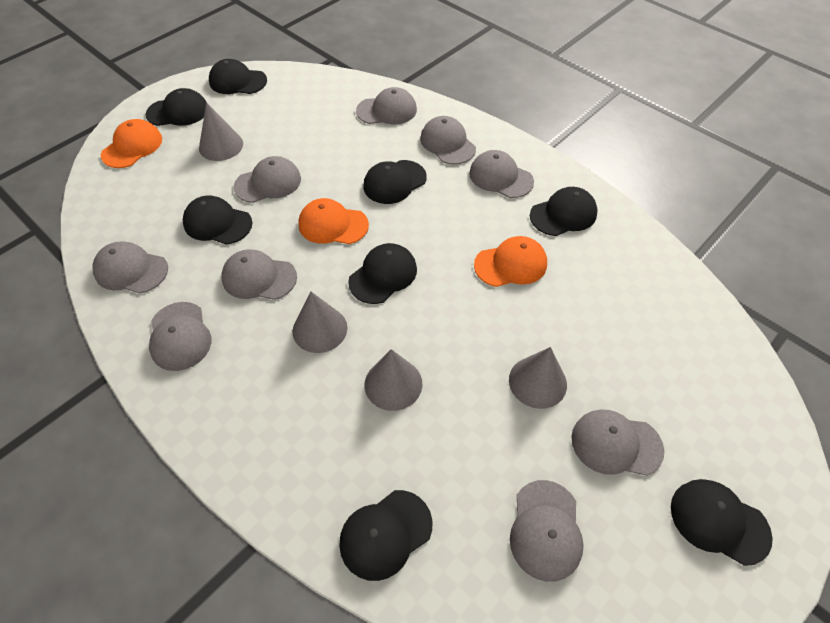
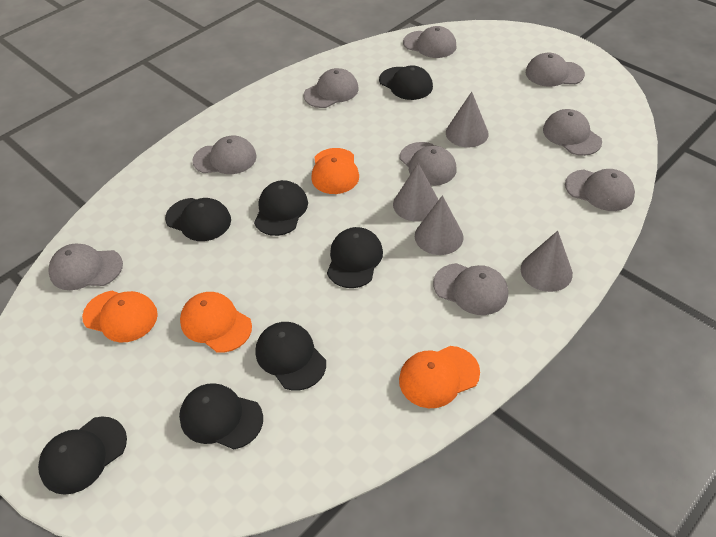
black cap: 8 -> 7
orange cap: 3 -> 4

